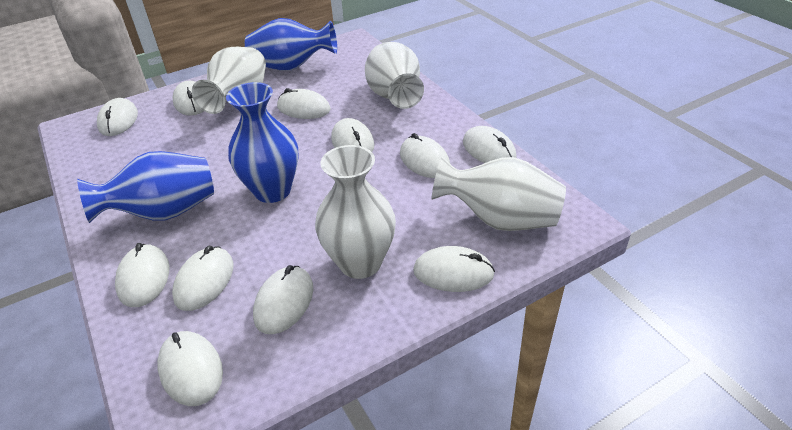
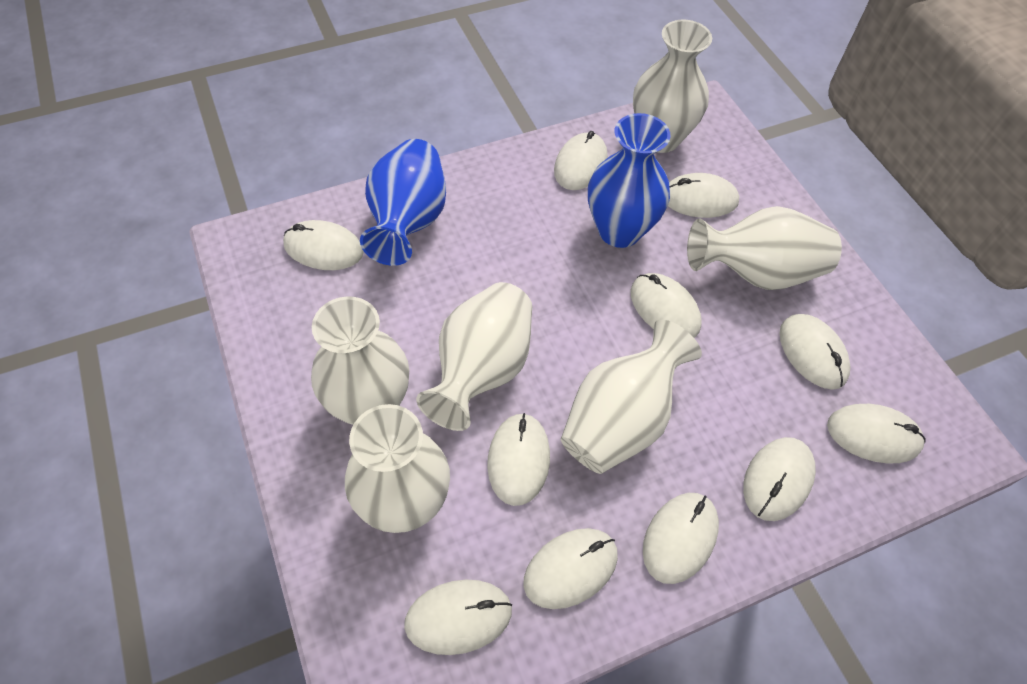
blue vase: 3 -> 2
white vase: 4 -> 6

